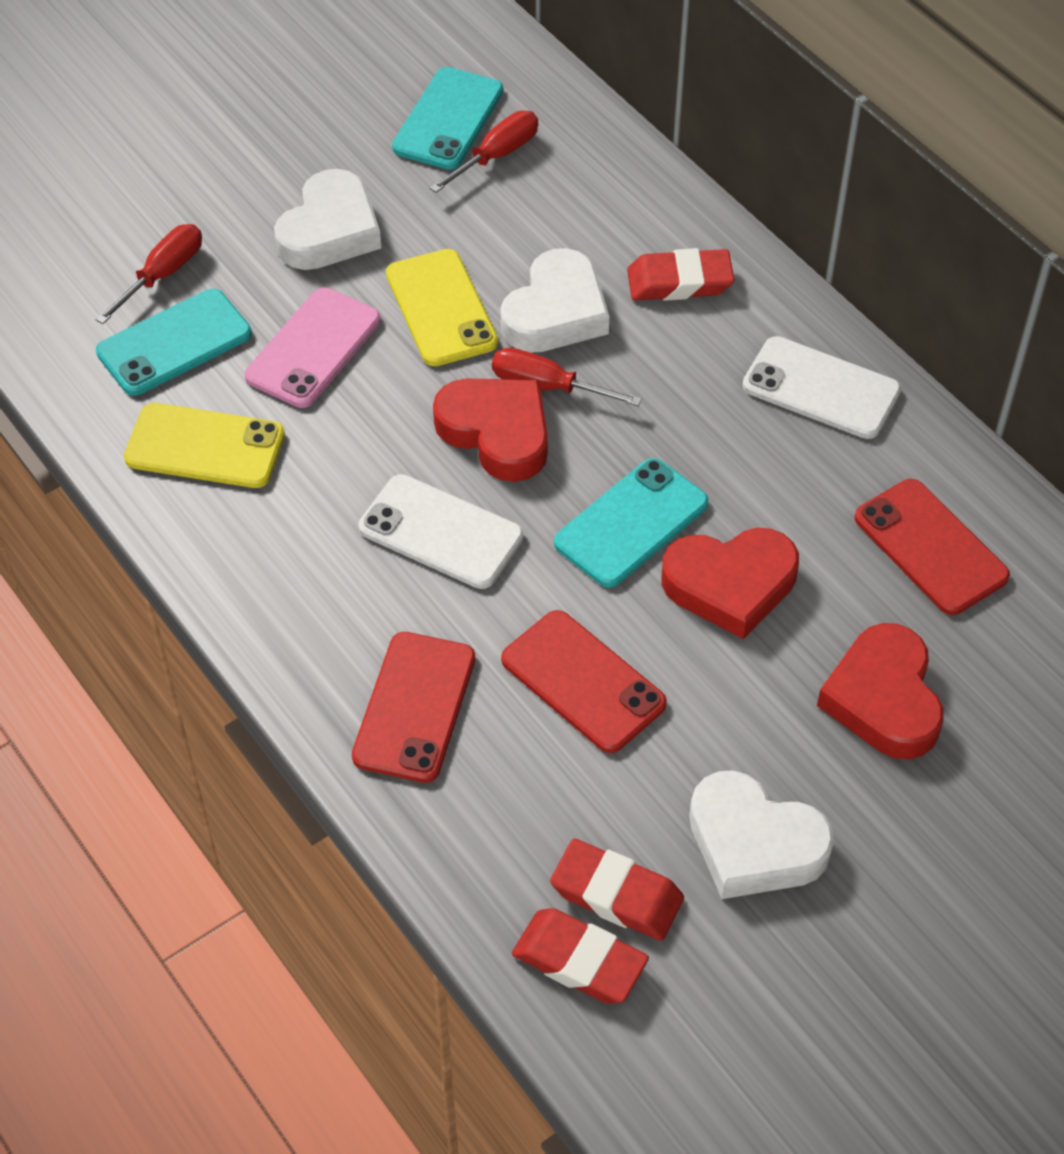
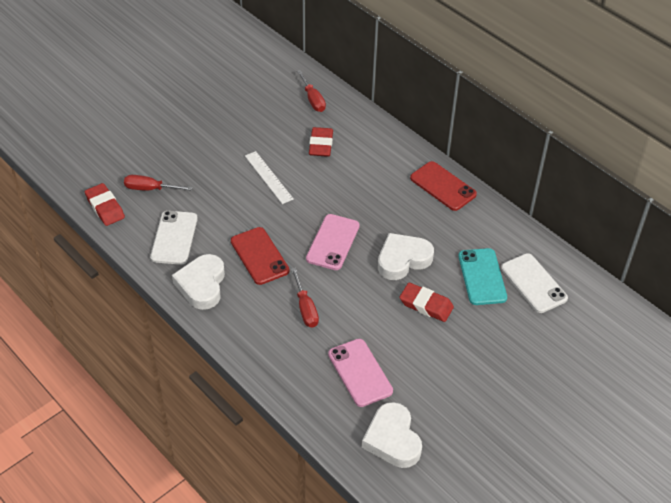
pink phone: 1 -> 2
red heart: 3 -> 0
red phone: 3 -> 2
turquoise phone: 3 -> 1
white ruler: 0 -> 1
yellow phone: 2 -> 0

